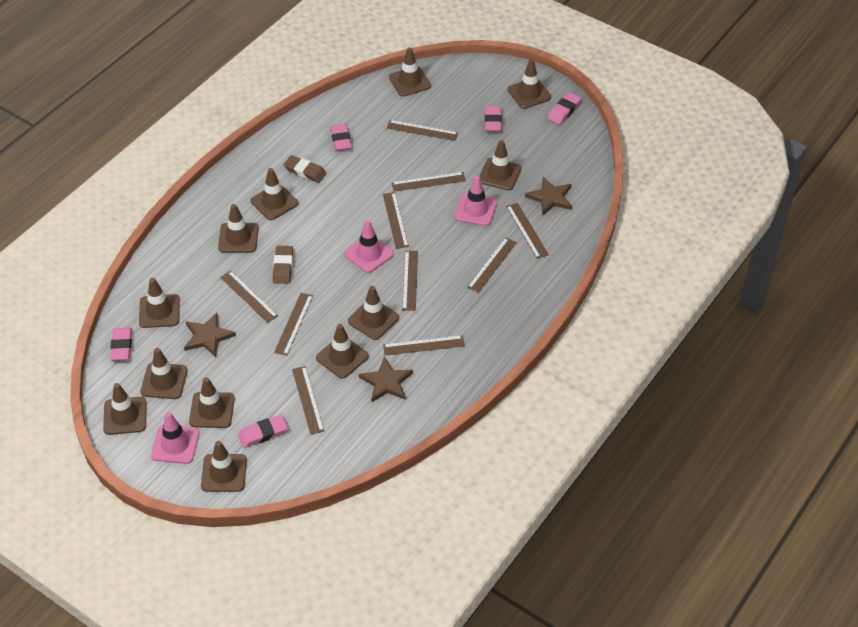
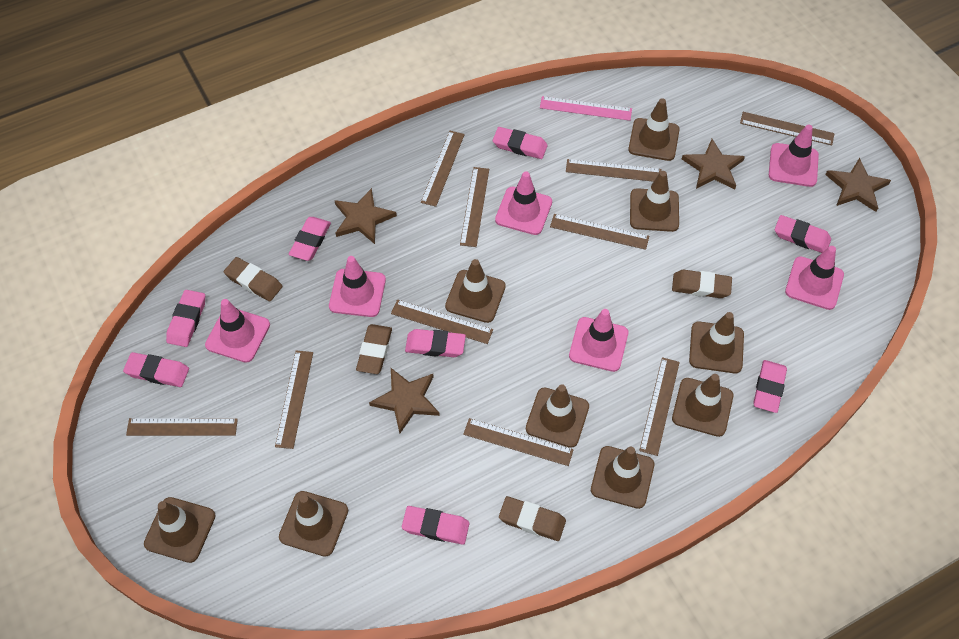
brown eraser: 2 -> 4
brown star: 3 -> 4
brown traffic cone: 12 -> 9
pink eraser: 5 -> 8
pink ruler: 0 -> 1
pink traffic cone: 3 -> 6

